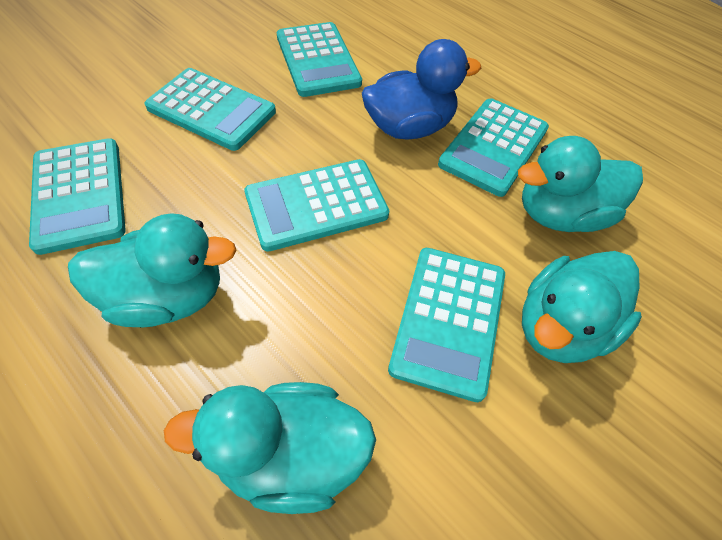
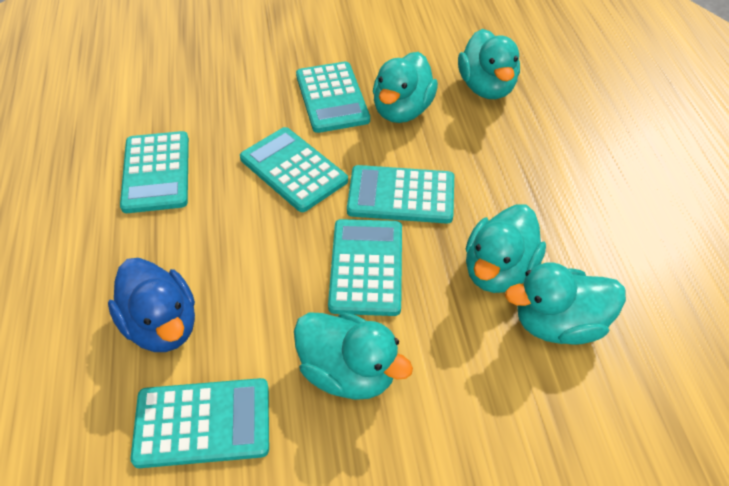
turquoise duck: 4 -> 5

